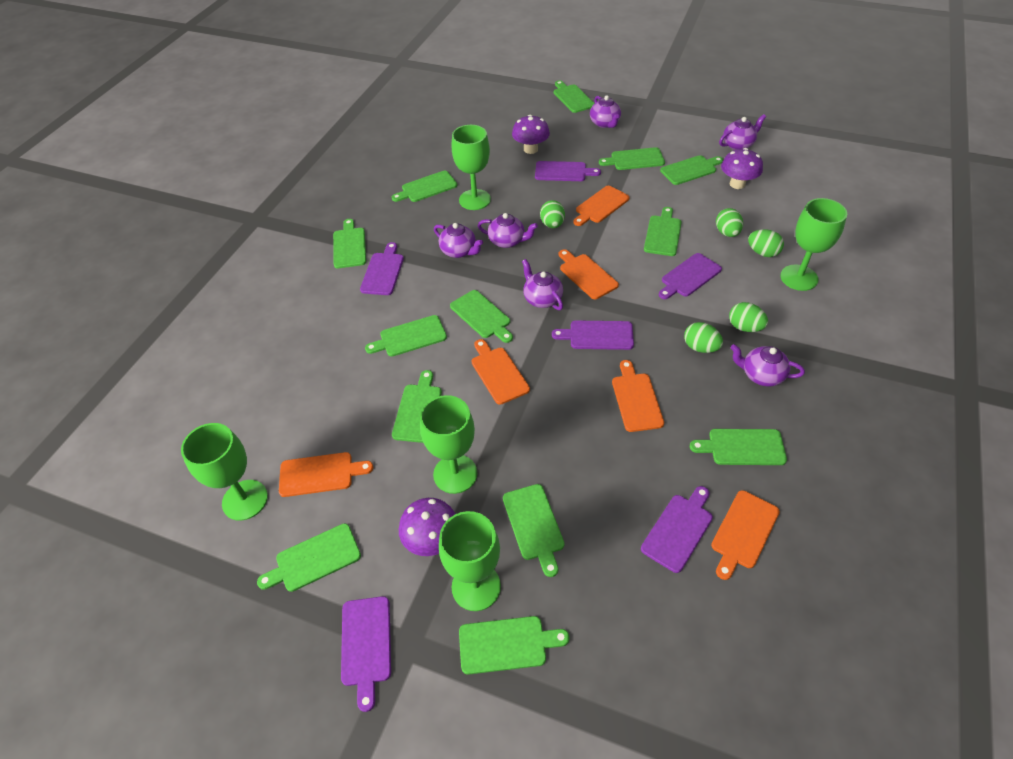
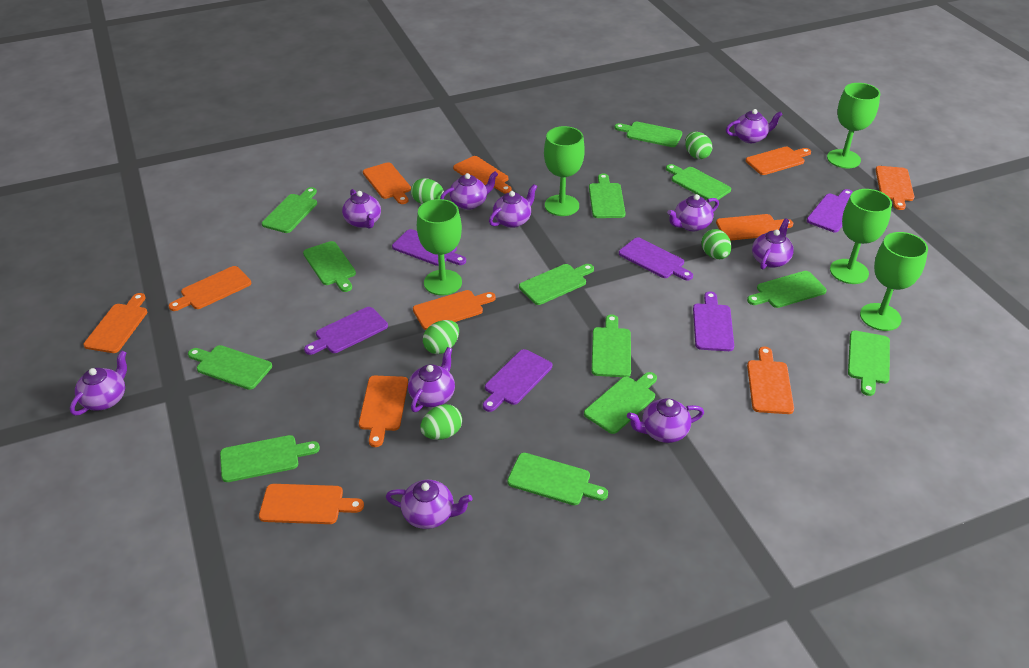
orange cutting board: 6 -> 11
purple mushroom: 3 -> 0
purple teapot: 6 -> 10

